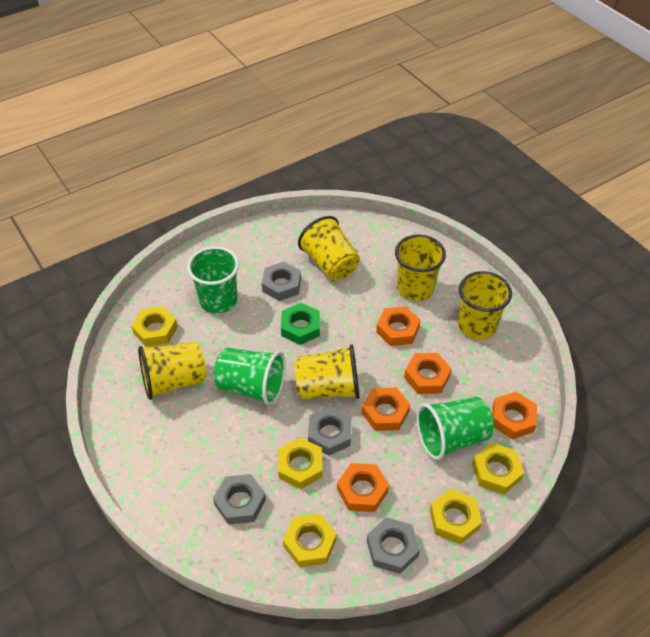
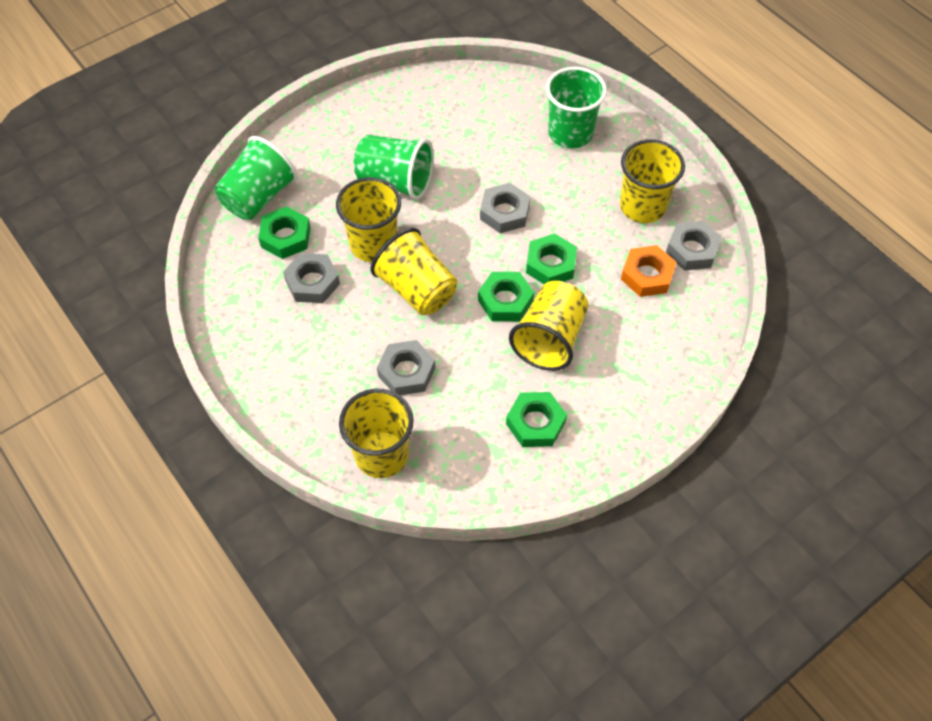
green nut: 1 -> 4
orange nut: 5 -> 1
yellow nut: 5 -> 0

